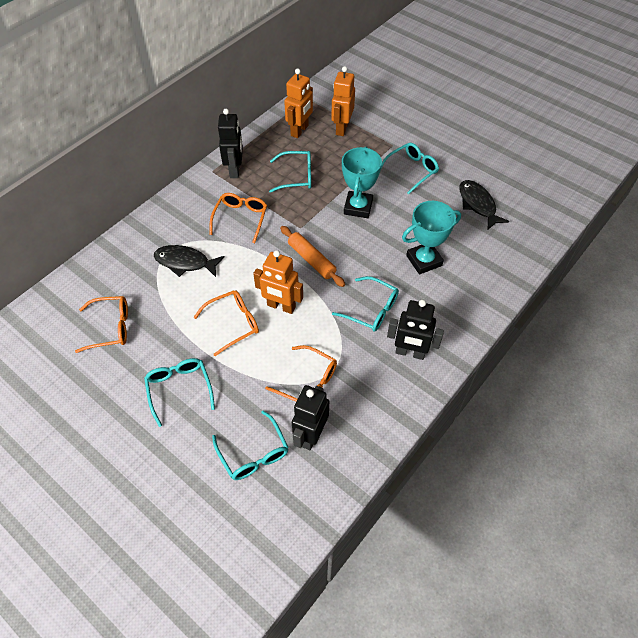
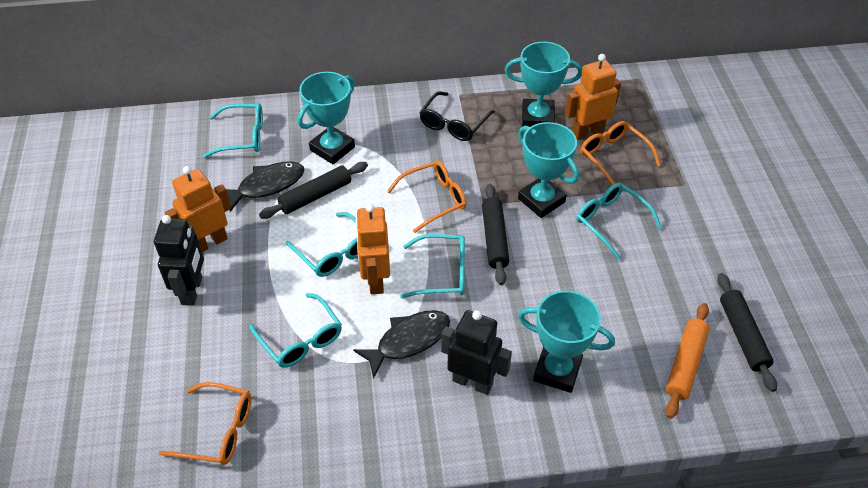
black glasses: 0 -> 1
black robot: 3 -> 2
black rolling pin: 0 -> 3
orange glasses: 4 -> 3
turquoise trophy: 2 -> 4

